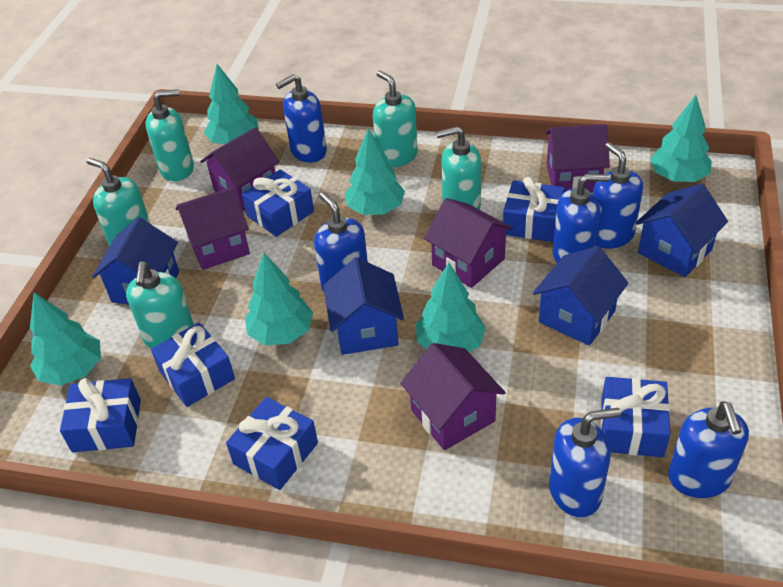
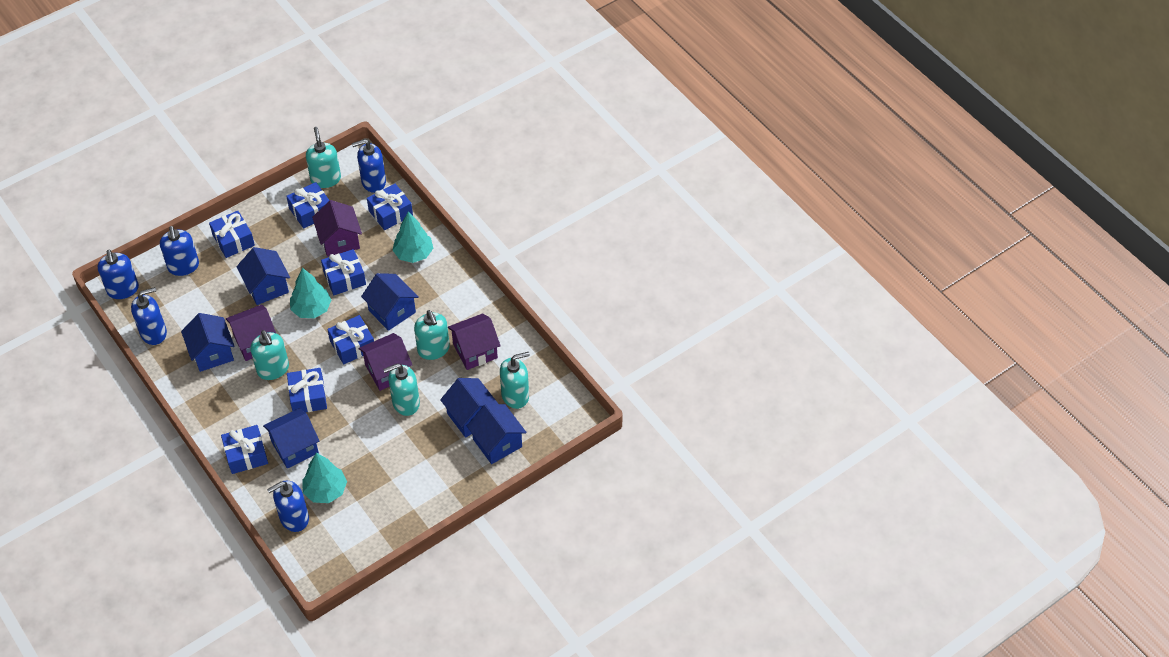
blue gift: 6 -> 7
blue house: 4 -> 6
blue soap dispenser: 6 -> 5
purple house: 5 -> 4
turquoise tree: 6 -> 3

